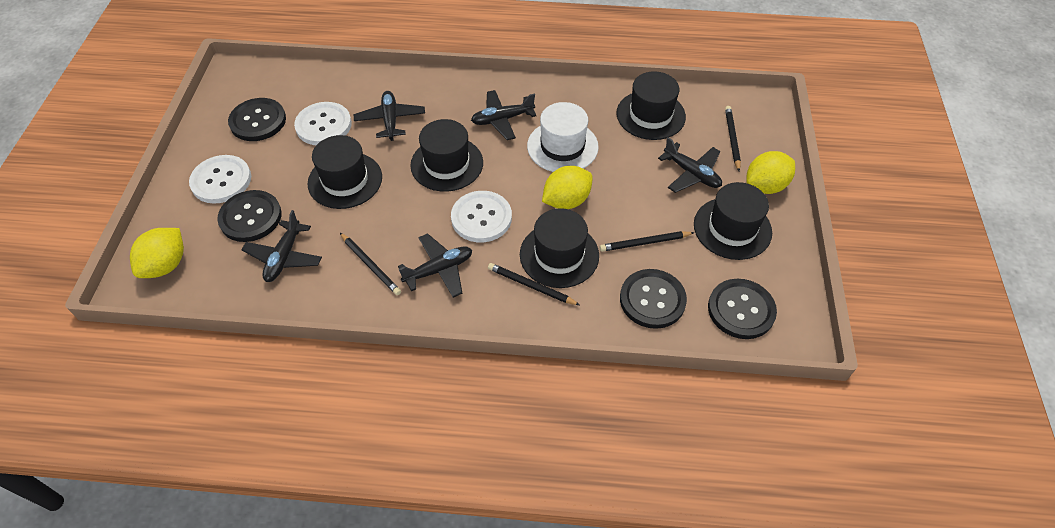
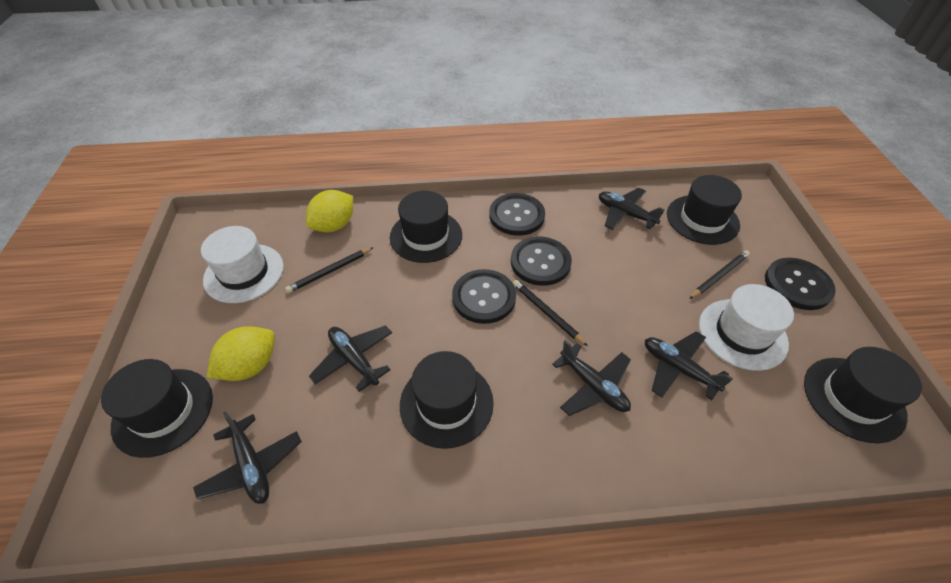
black pencil: 4 -> 3
white button: 3 -> 0
white hat: 1 -> 2
yellow lemon: 3 -> 2

